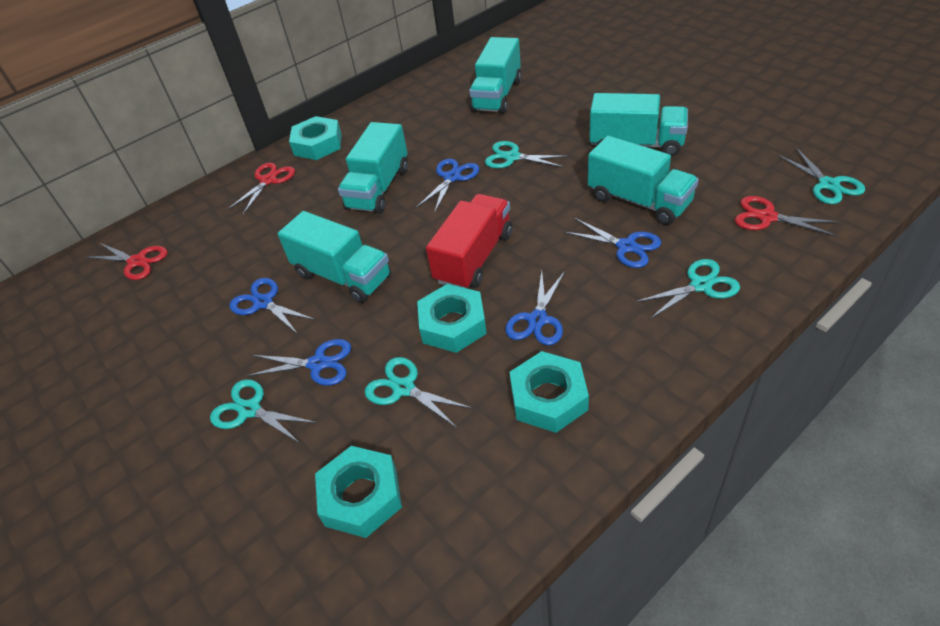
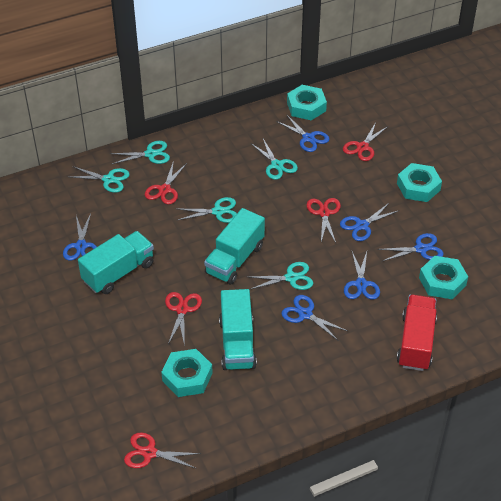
blue scissors: 5 -> 6
red scissors: 3 -> 5
turquoise truck: 5 -> 3

